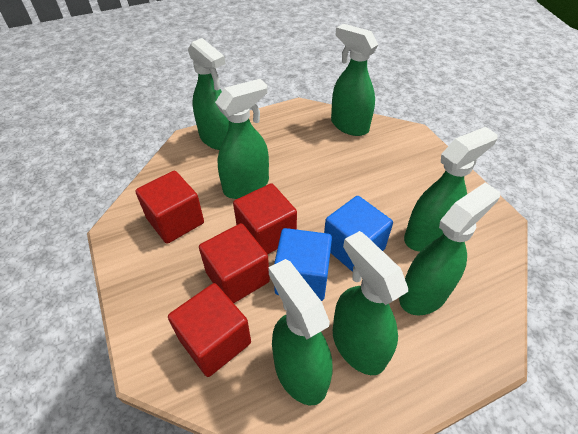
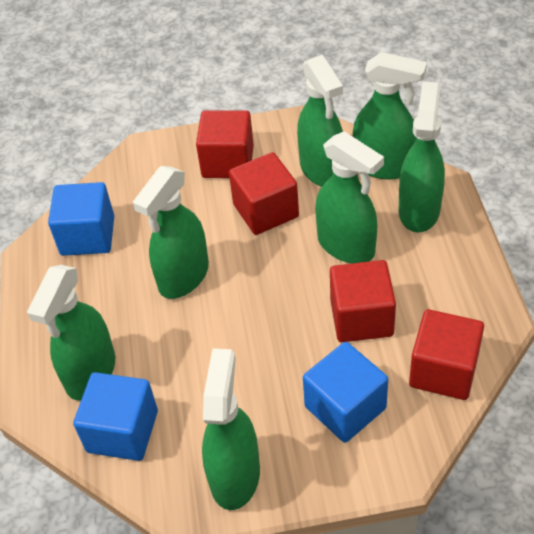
blue cube: 2 -> 3

